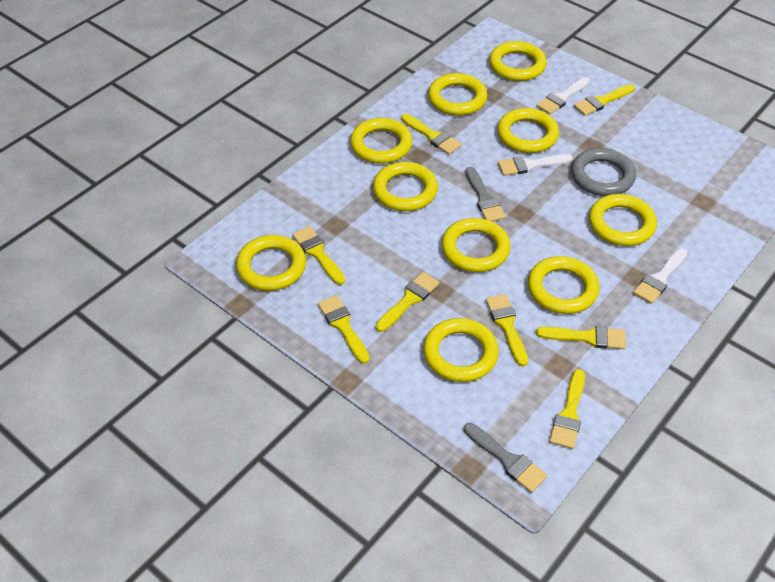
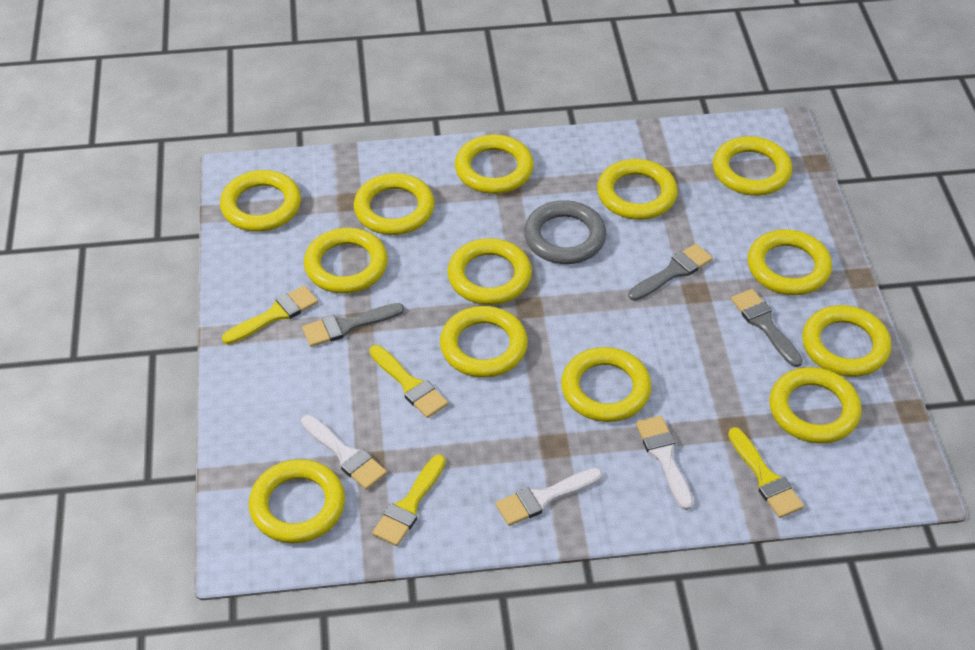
grey brush: 2 -> 3
yellow brush: 8 -> 4
yellow ring: 10 -> 13

